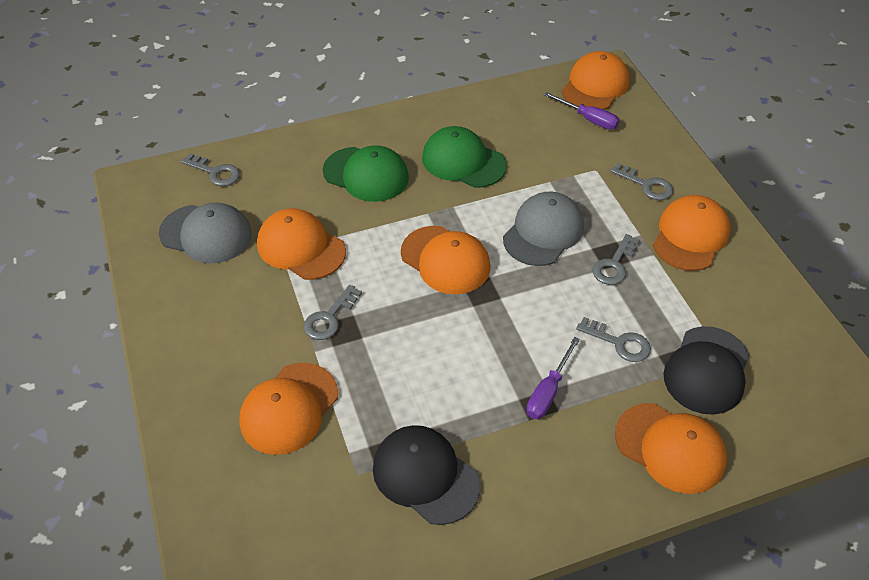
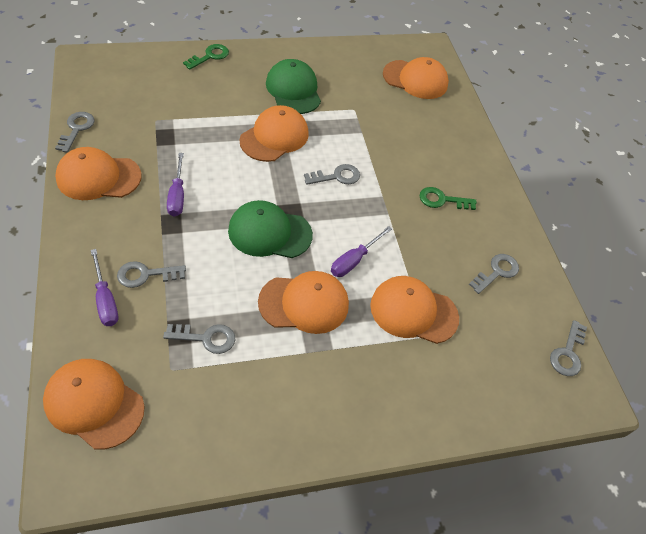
black cap: 2 -> 0
green key: 0 -> 2
grey cap: 2 -> 0
grey key: 5 -> 6
purple screwdriver: 2 -> 3

